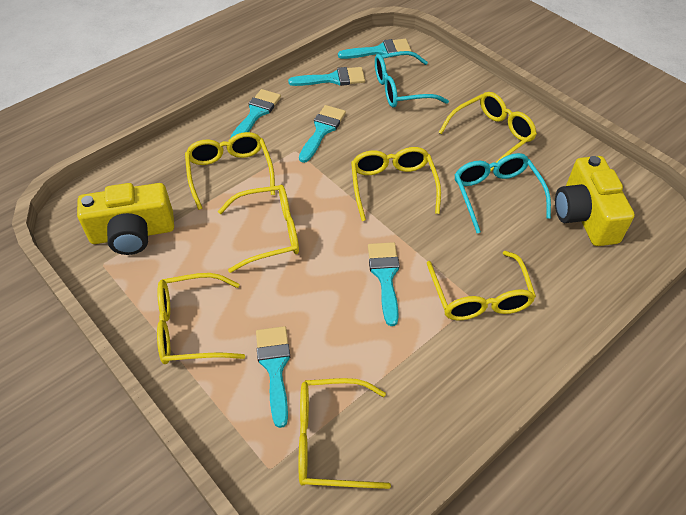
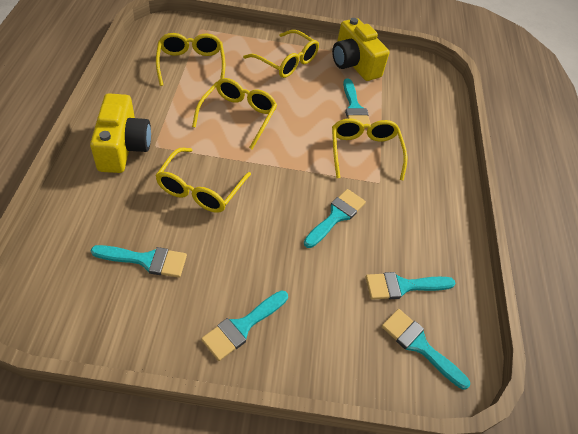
turquoise glasses: 2 -> 0
yellow glasses: 7 -> 5

